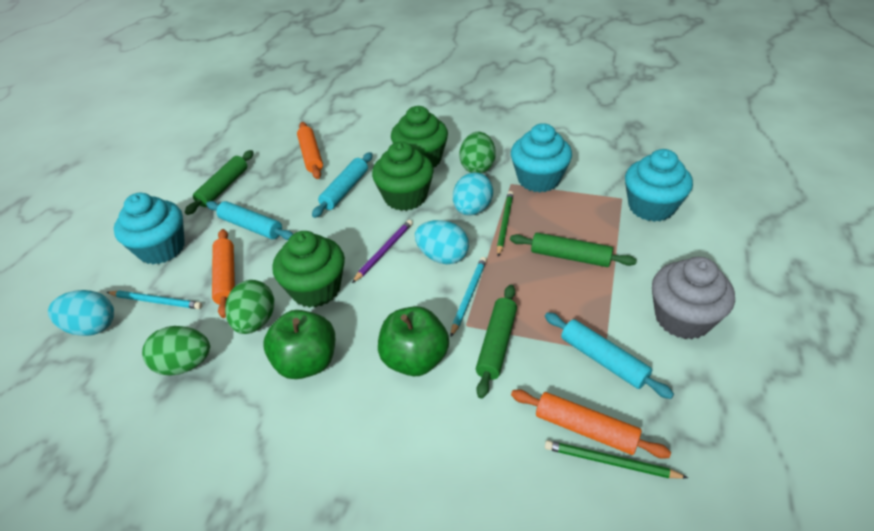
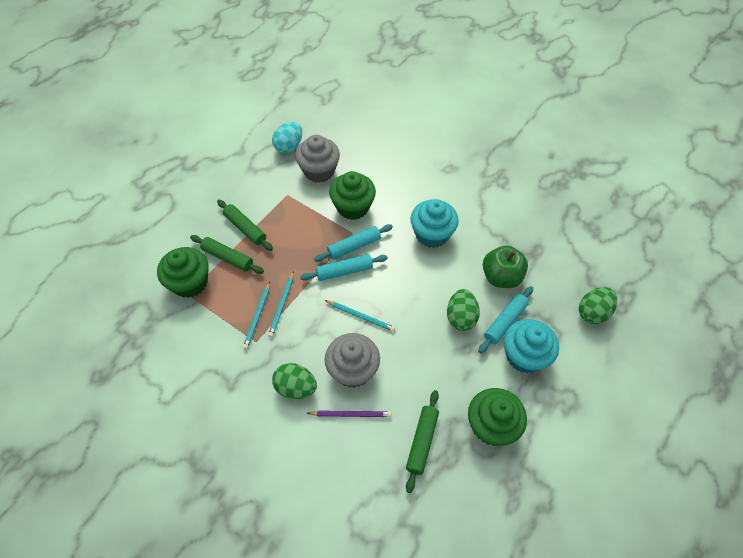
green apple: 2 -> 1
green pencil: 2 -> 0
grey cupcake: 1 -> 2
orange rolling pin: 3 -> 0
turquoise cupcake: 3 -> 2
turquoise egg: 3 -> 1
turquoise pencil: 2 -> 3

